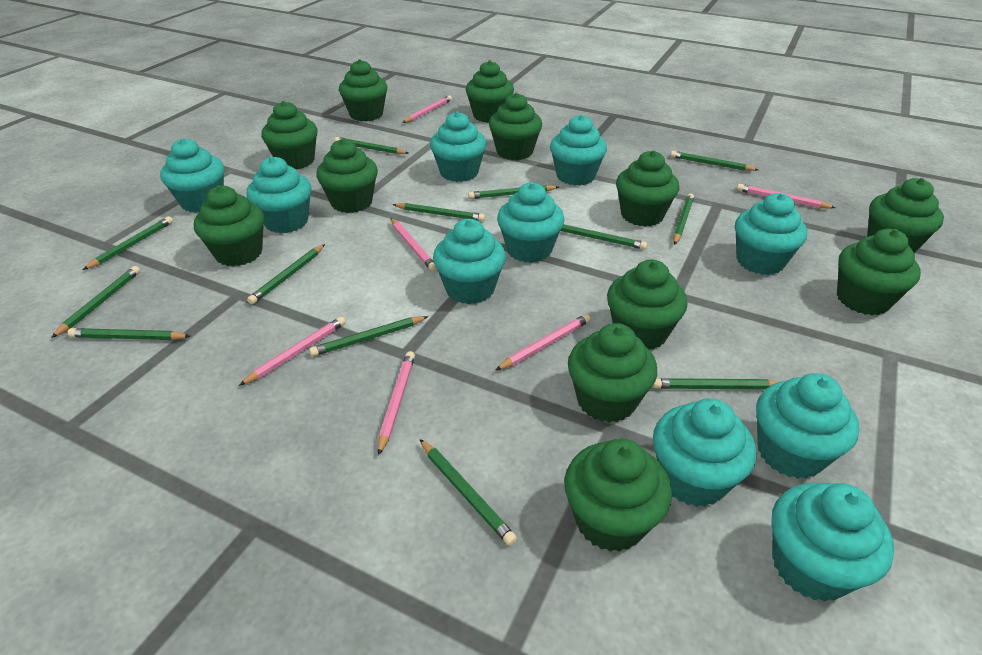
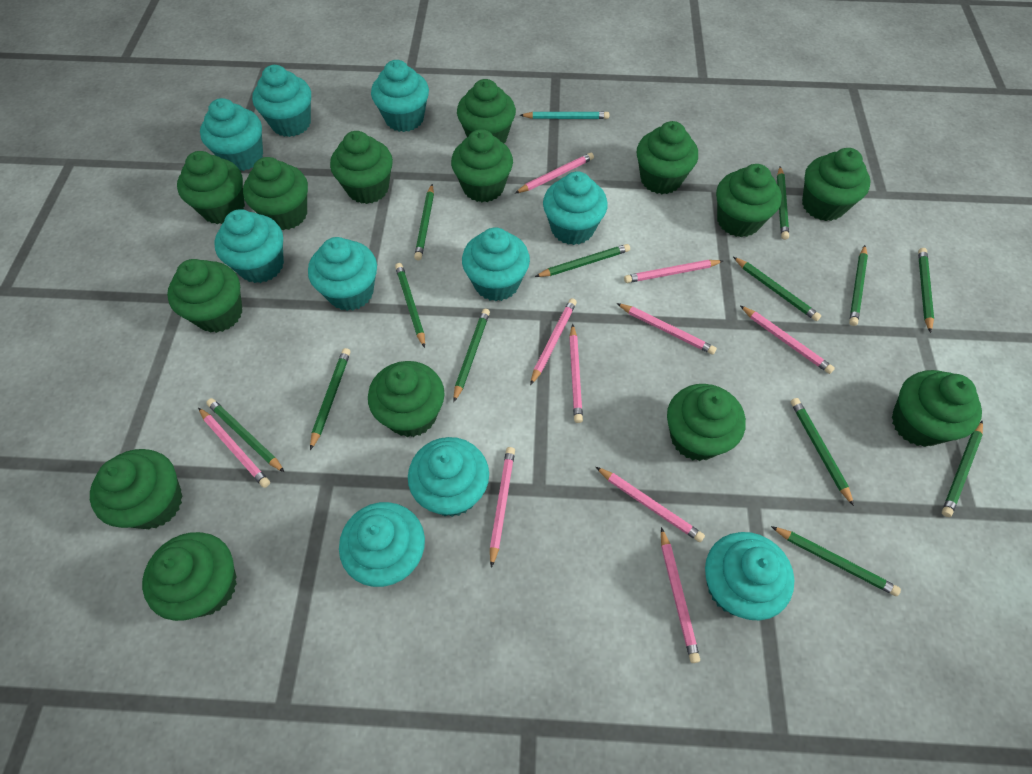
green cupcake: 12 -> 14
pink pencil: 6 -> 10
turquoise pencil: 0 -> 1

